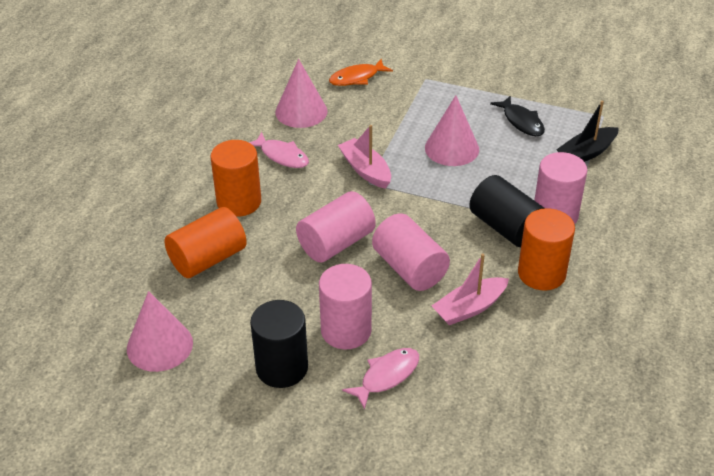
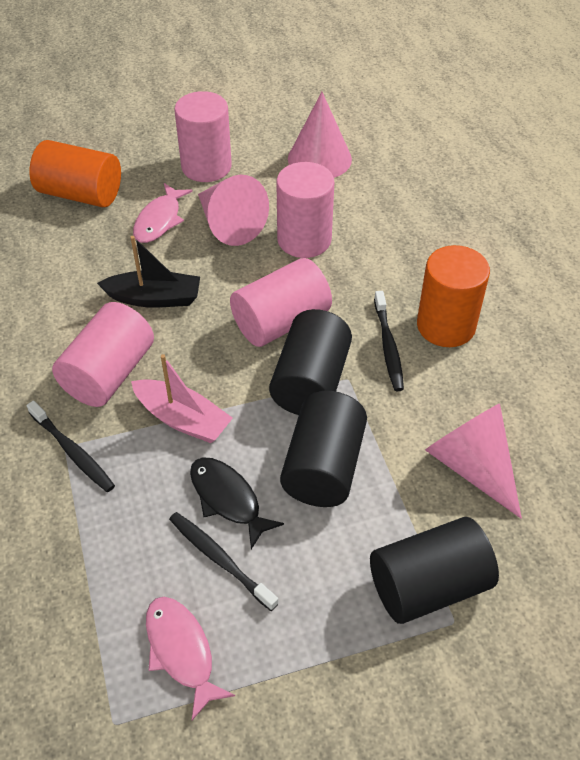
black cylinder: 2 -> 3
black toothbrush: 0 -> 3
orange cylinder: 3 -> 2
orange fish: 1 -> 0
pink boat: 2 -> 1

